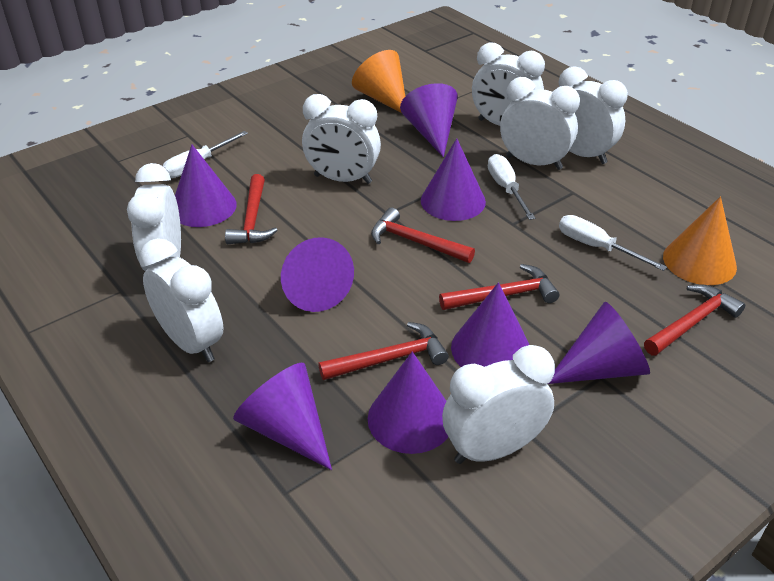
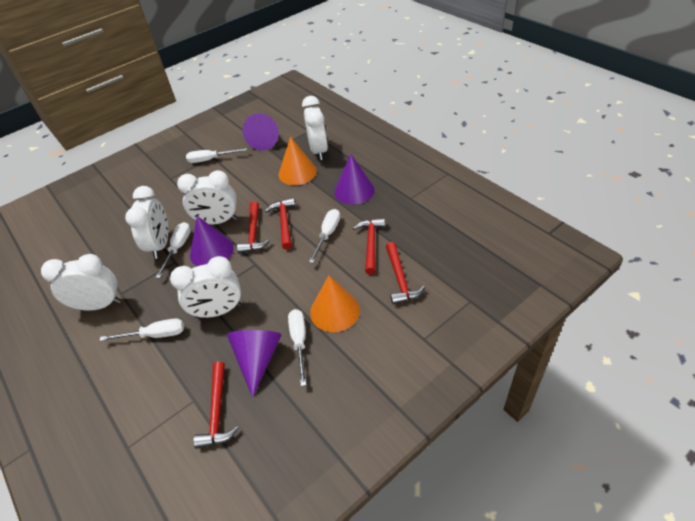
purple cone: 8 -> 4
white clock: 7 -> 5
white screwdriver: 3 -> 5

